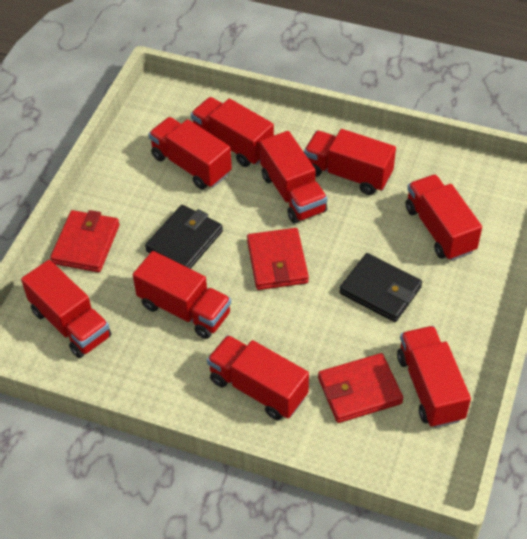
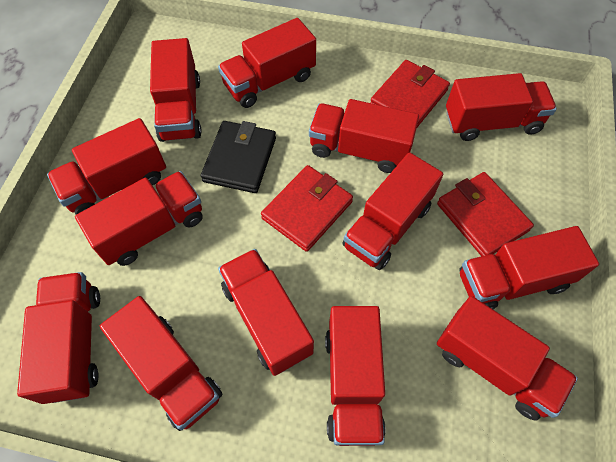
black wallet: 2 -> 1
red truck: 9 -> 13

